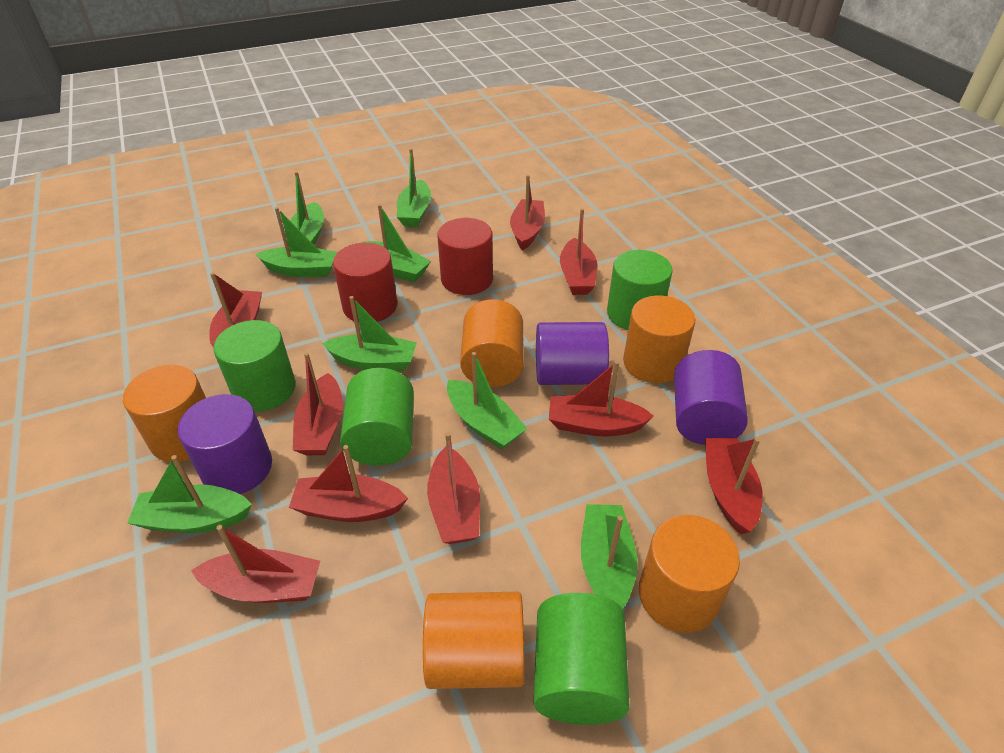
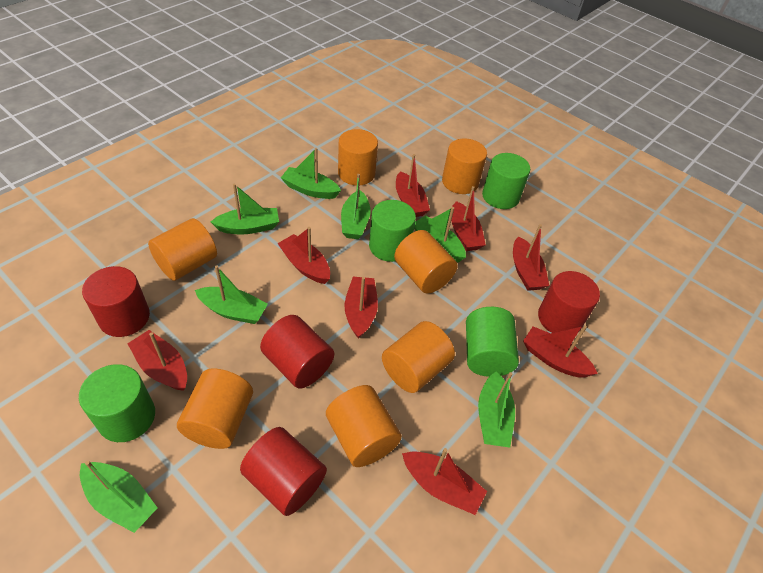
green boat: 8 -> 7
orange cylinder: 5 -> 7
purple cylinder: 3 -> 0
red boat: 9 -> 8
red cylinder: 2 -> 4

